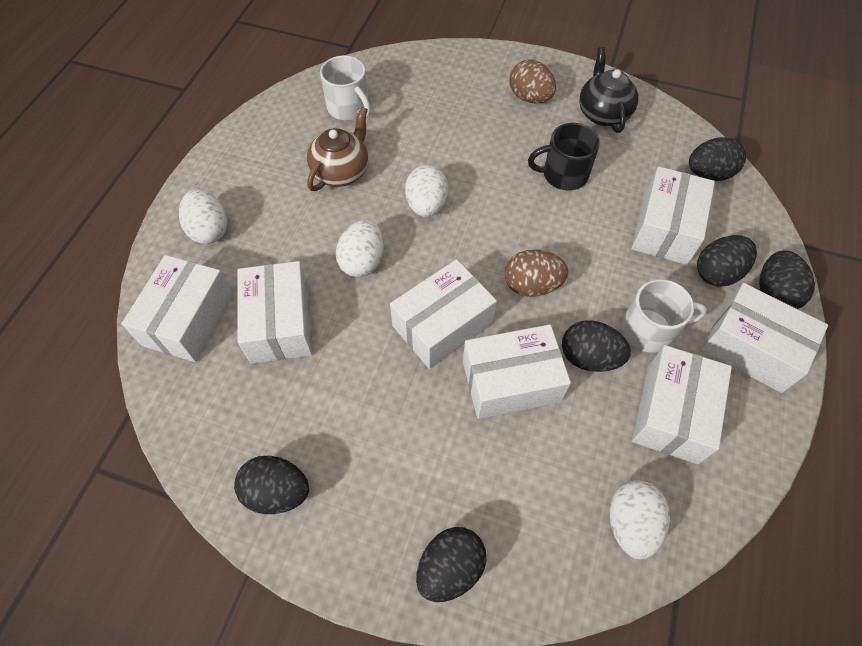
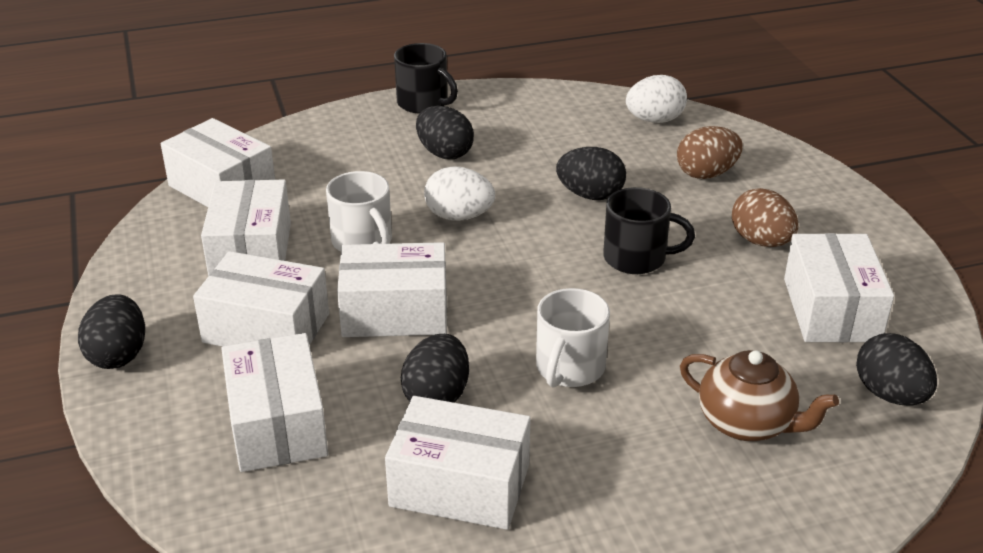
black egg: 6 -> 5
black mug: 1 -> 2
black teapot: 1 -> 0
white egg: 4 -> 2

